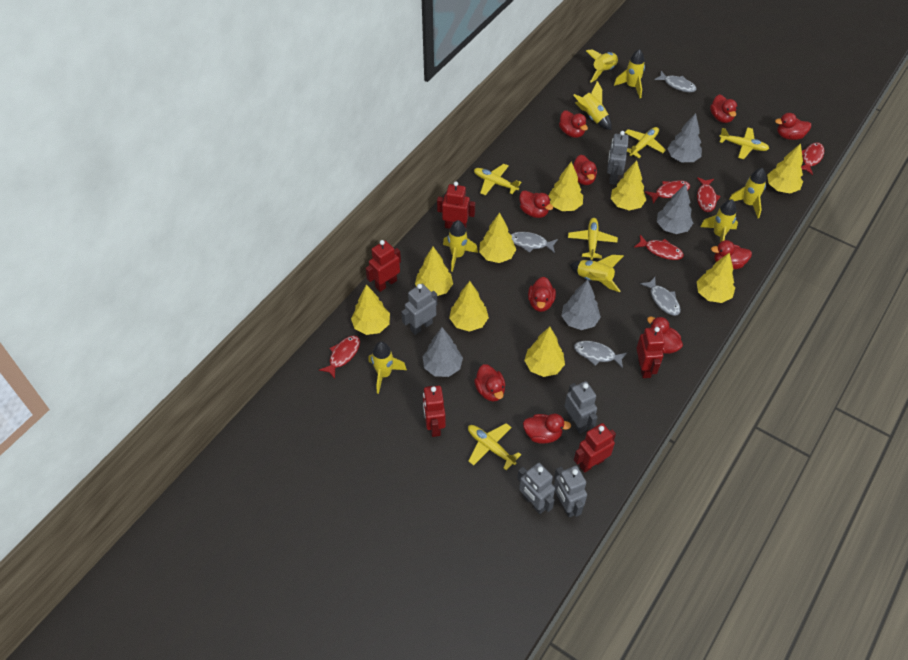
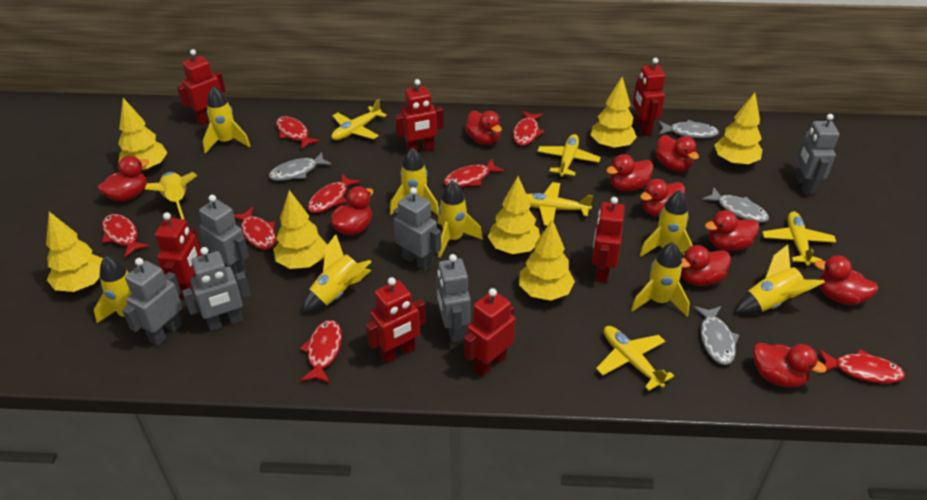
grey robot: 5 -> 6
grey tree: 4 -> 0
red fish: 5 -> 8
red robot: 5 -> 7
yellow rocket: 8 -> 9
yellow tree: 9 -> 7

